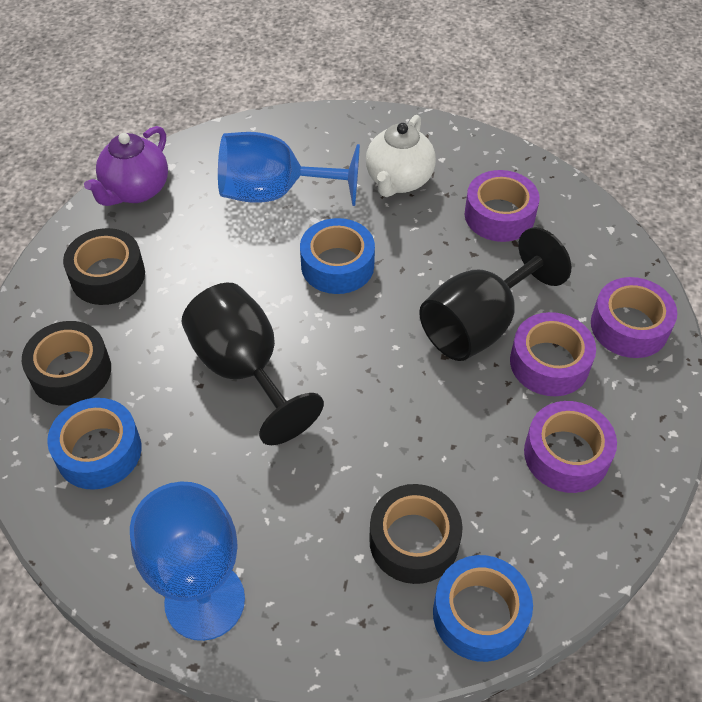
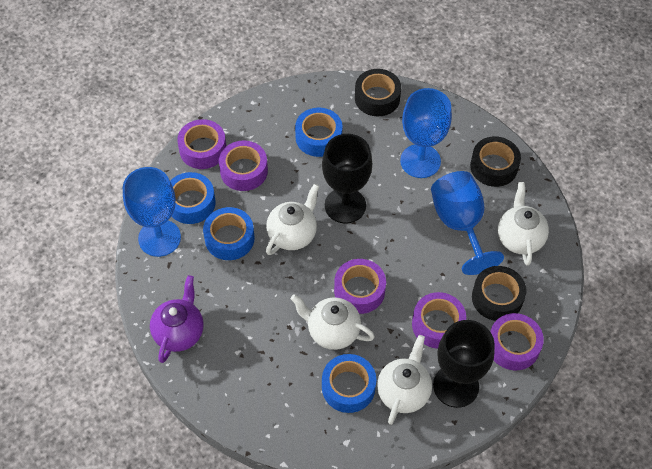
blue goblet: 2 -> 3
blue tape: 3 -> 4
purple tape: 4 -> 5
white teapot: 1 -> 4

